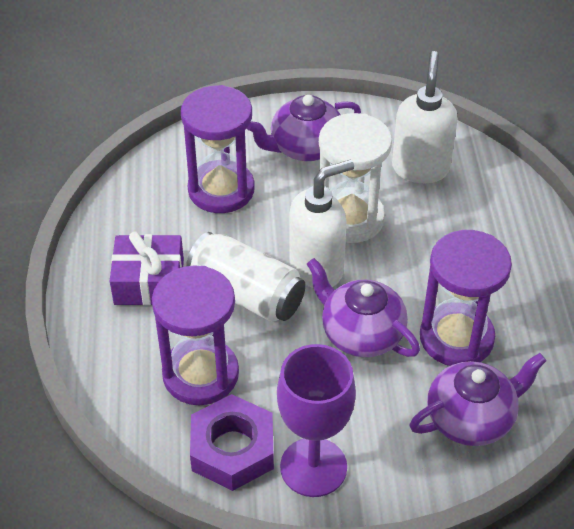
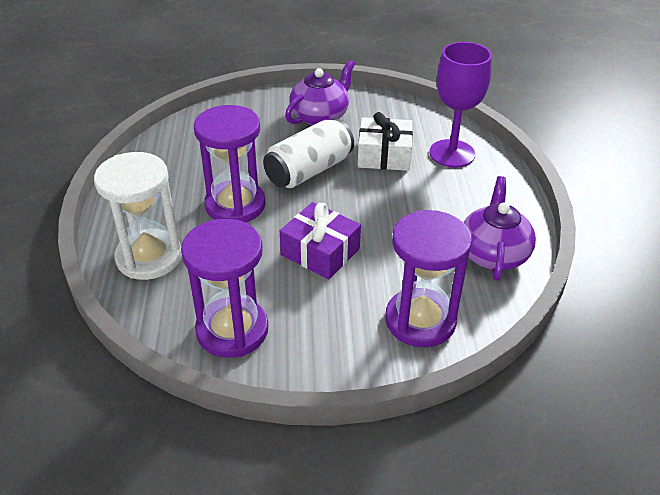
purple nut: 1 -> 0
purple teapot: 3 -> 2
white gift: 0 -> 1
white soap dispenser: 2 -> 0

